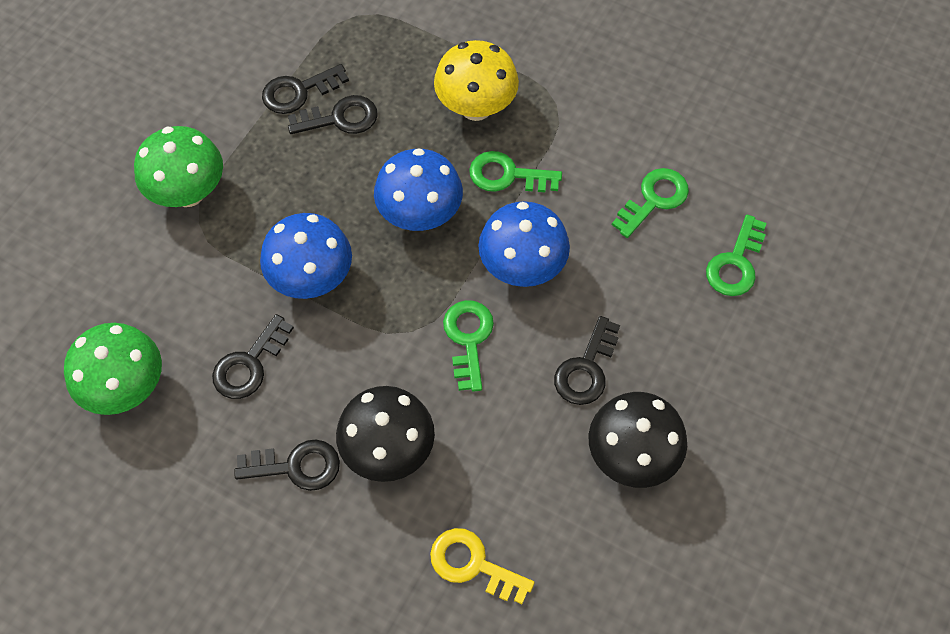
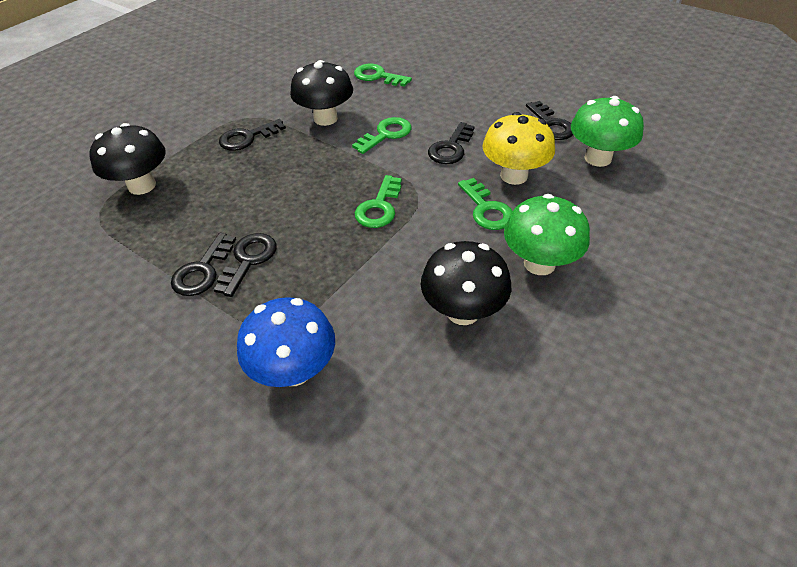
black mushroom: 2 -> 3
blue mushroom: 3 -> 1
yellow key: 1 -> 0

